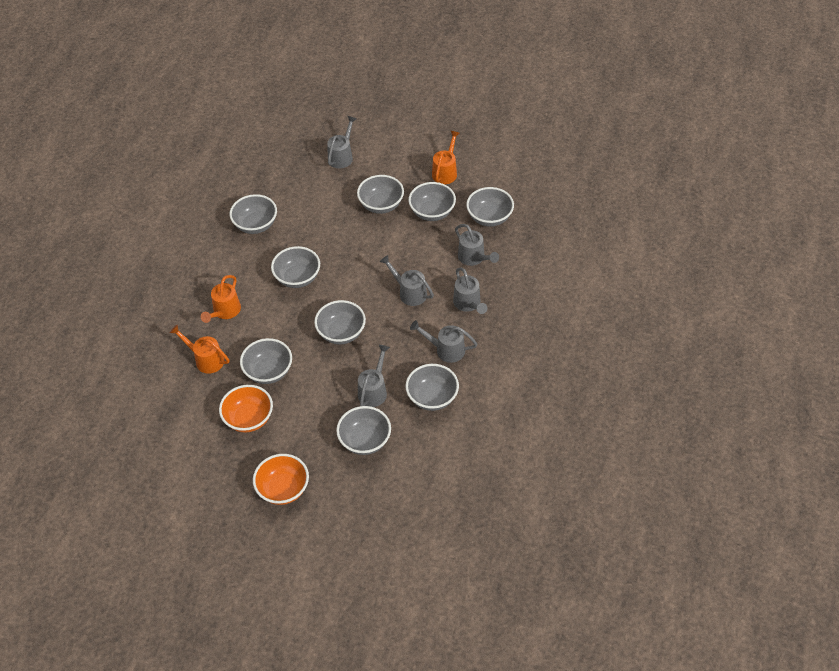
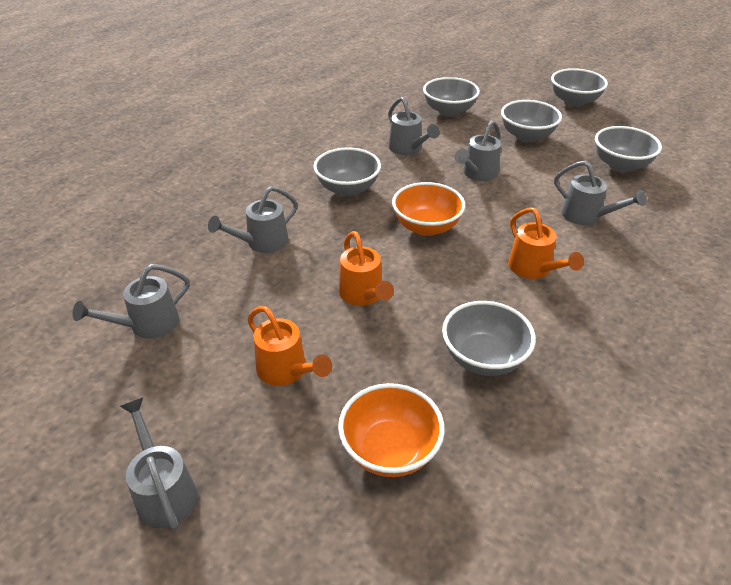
grey bowl: 9 -> 6

